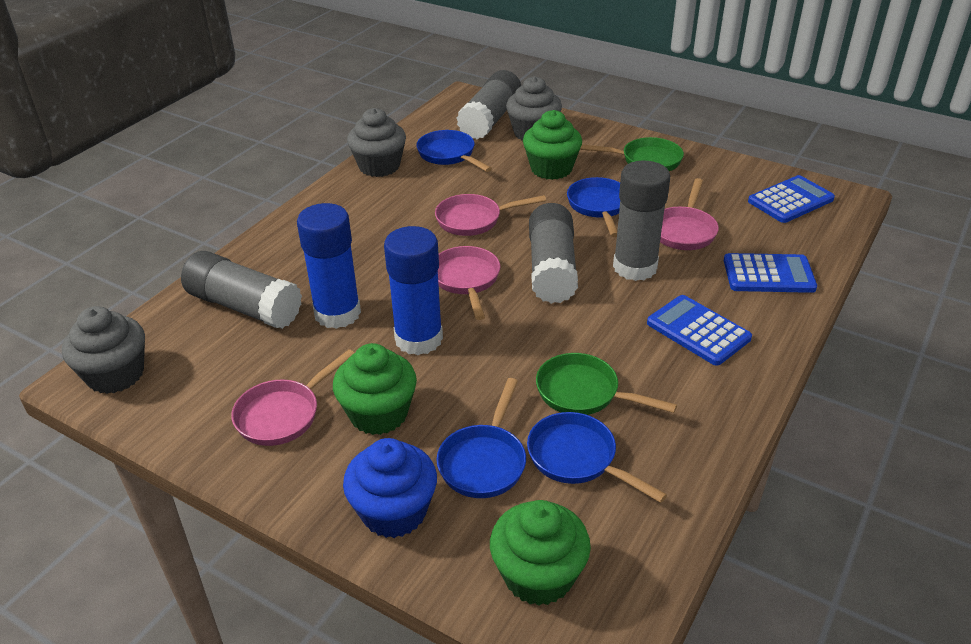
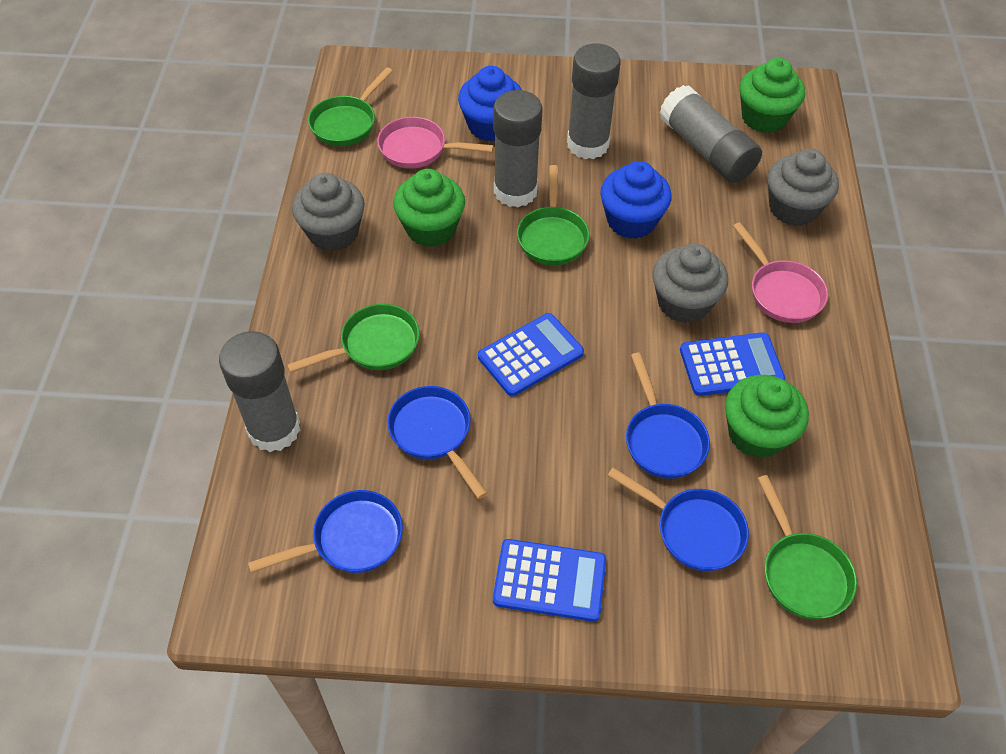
blue cupcake: 1 -> 2
blue glue stick: 2 -> 0
green pan: 2 -> 4
pink pan: 4 -> 2

